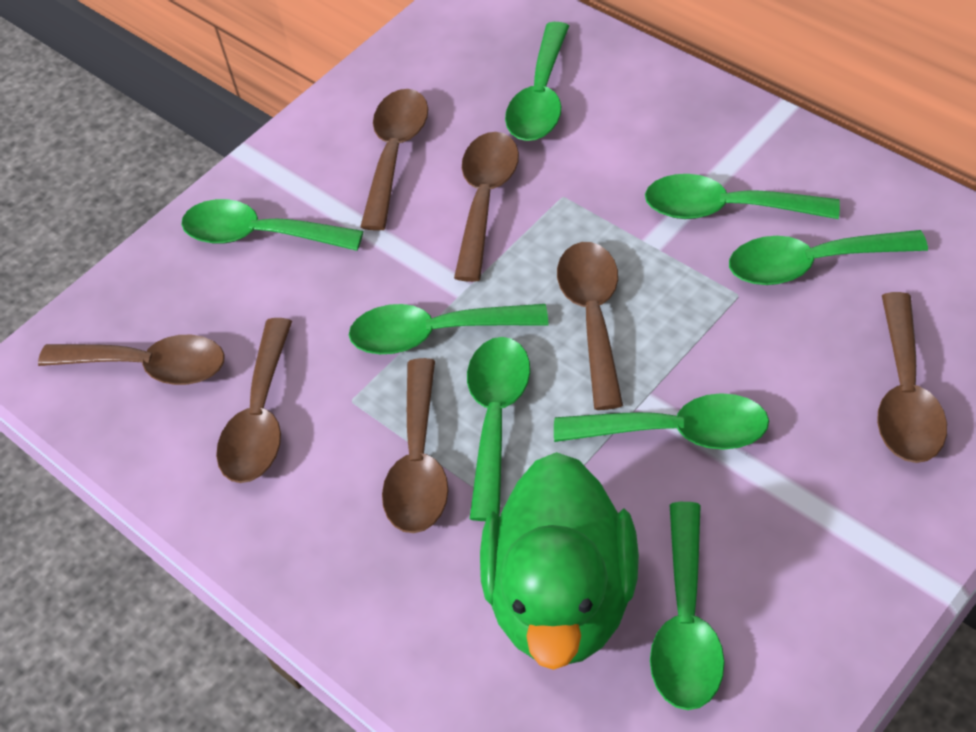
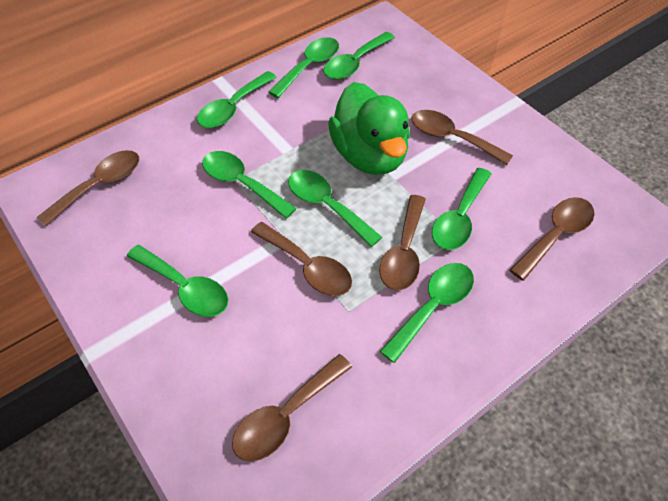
brown spoon: 7 -> 6

